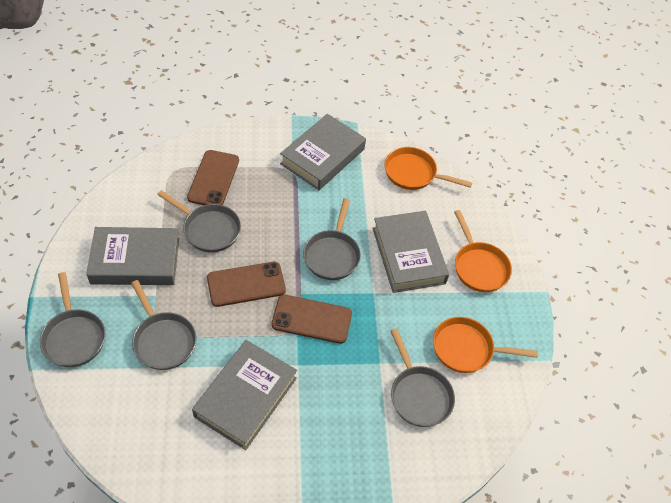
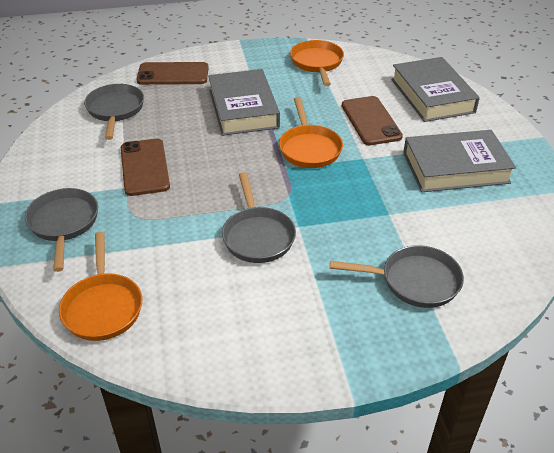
grey book: 4 -> 3
grey pan: 5 -> 4

